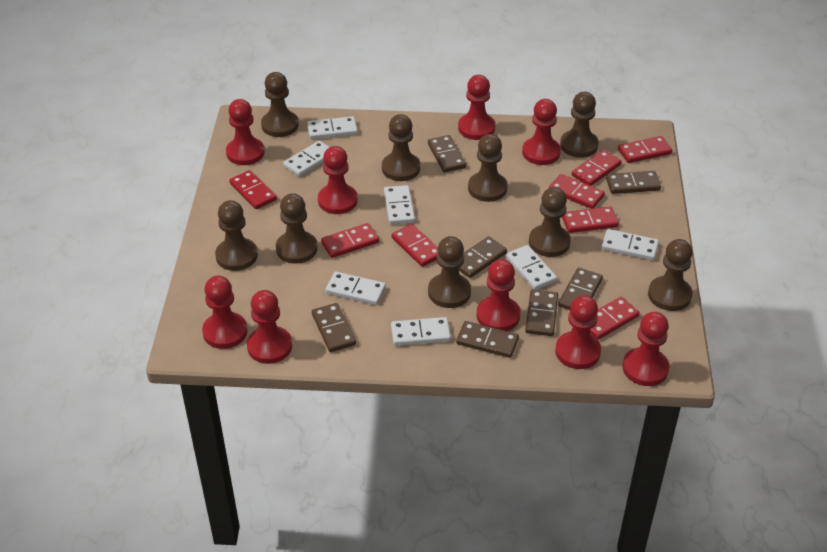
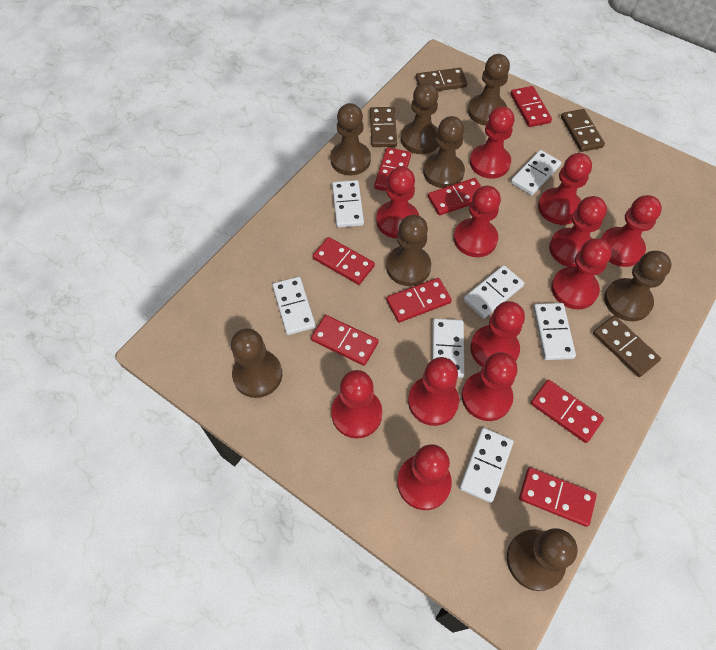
brown domino: 7 -> 4
brown pawn: 9 -> 8
red pawn: 9 -> 12

